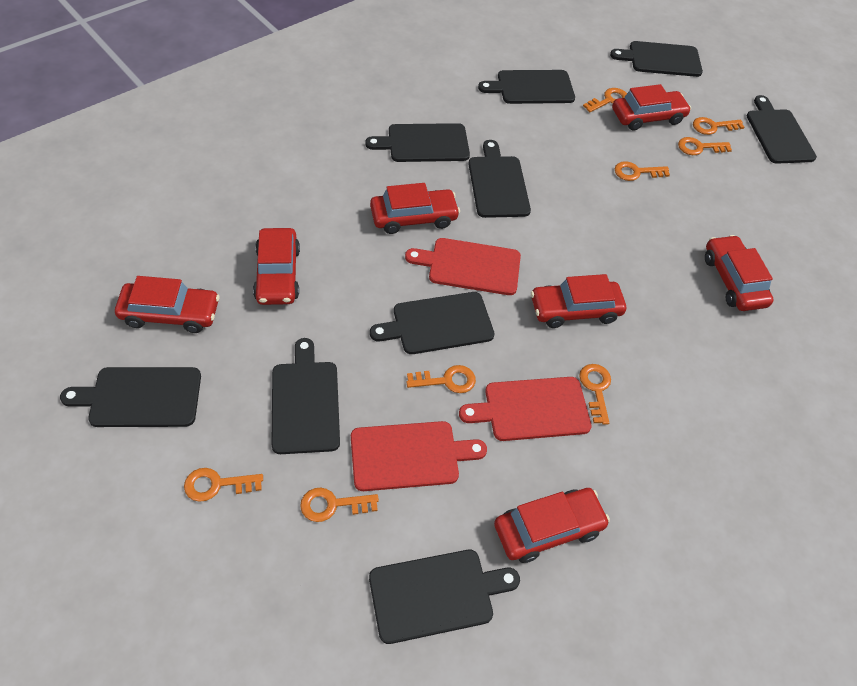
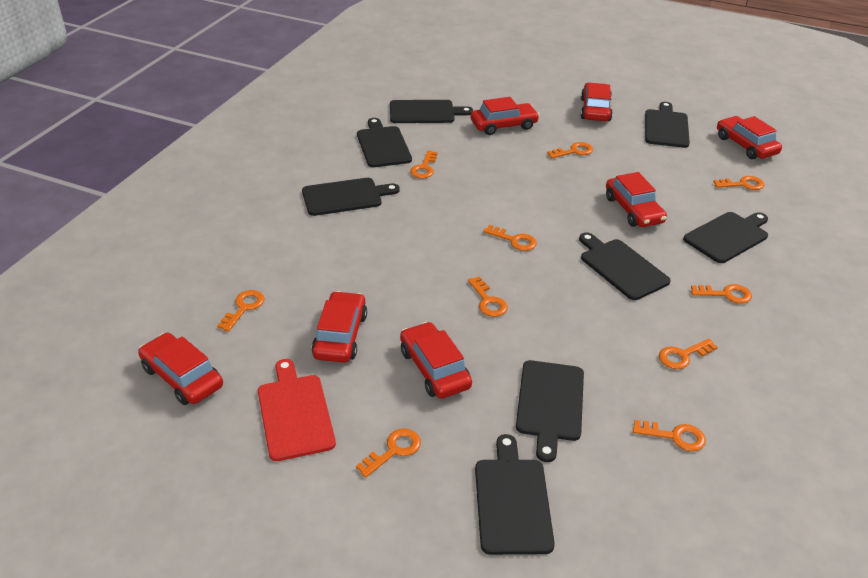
black cutting board: 9 -> 8
orange key: 8 -> 10
red cutting board: 3 -> 1

